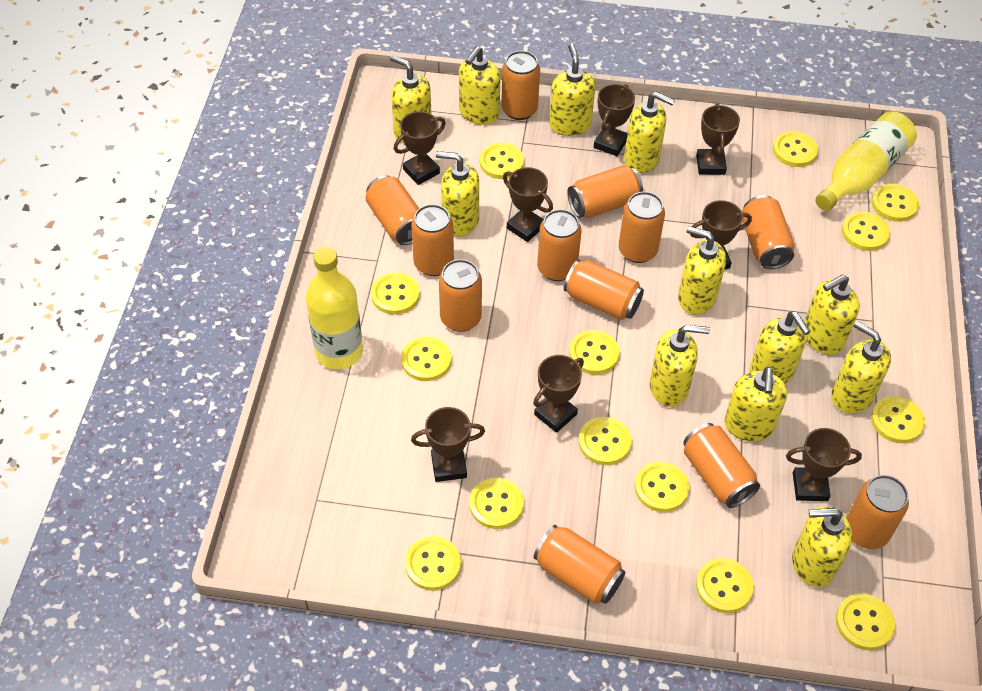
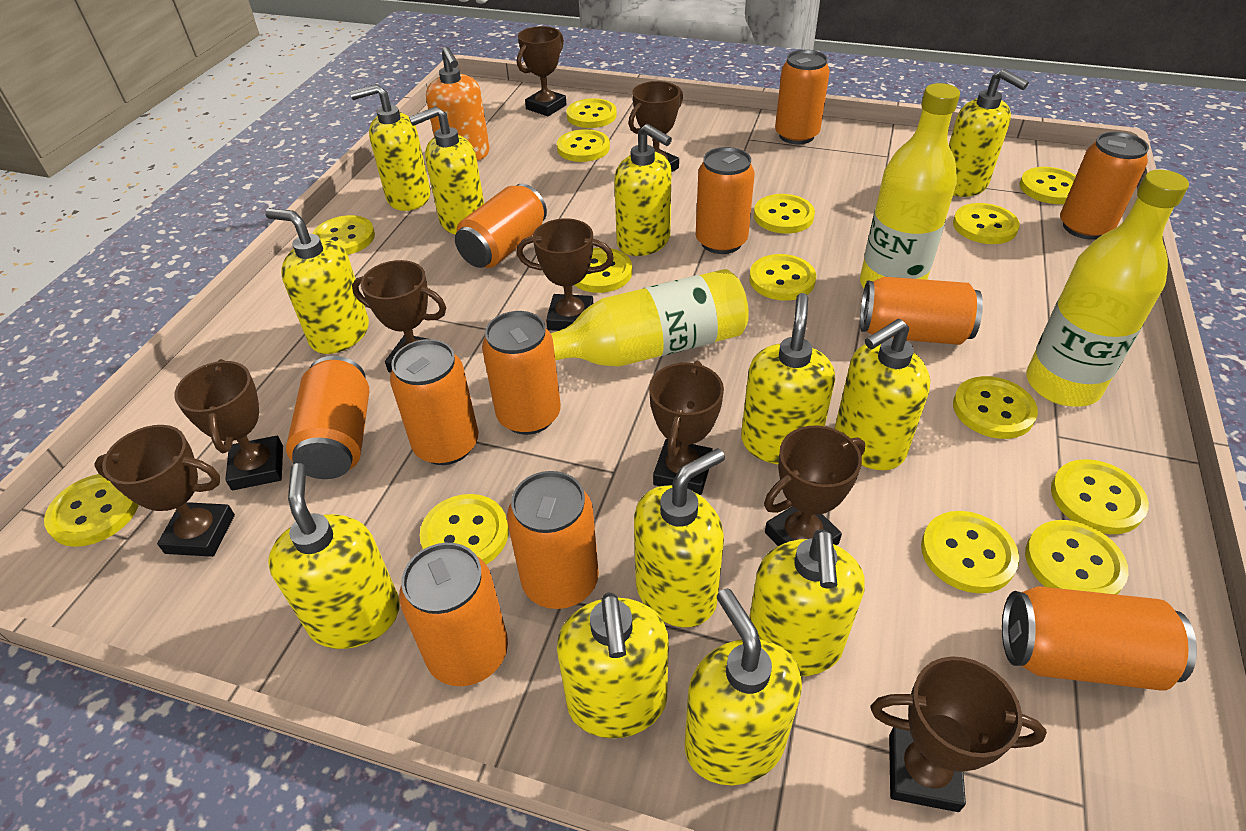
brown trophy: 8 -> 9
orange can: 12 -> 11
orange soap dispenser: 0 -> 1
yellow bottle: 2 -> 3

